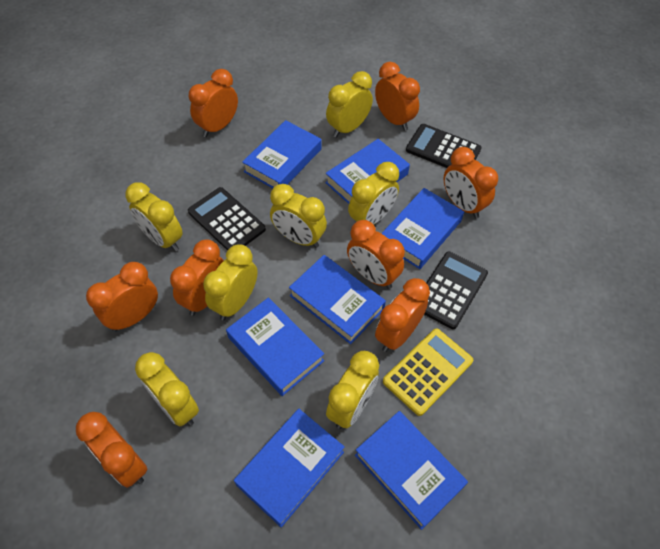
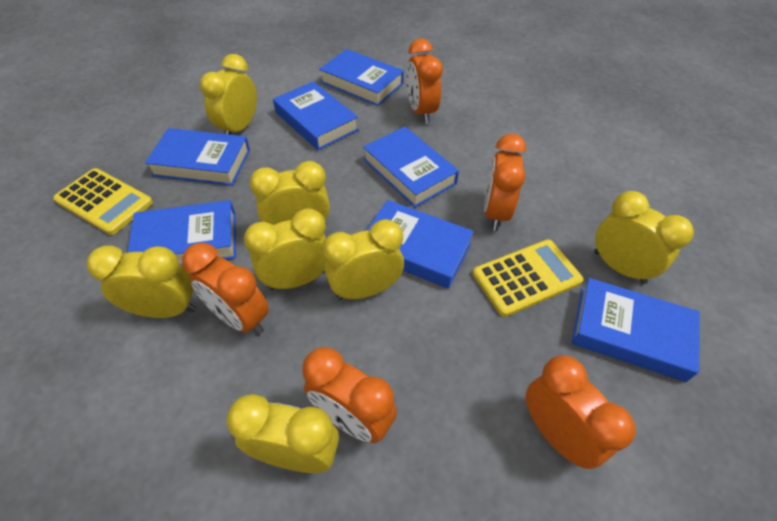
black calculator: 3 -> 0
orange clock: 8 -> 5
yellow calculator: 1 -> 2

